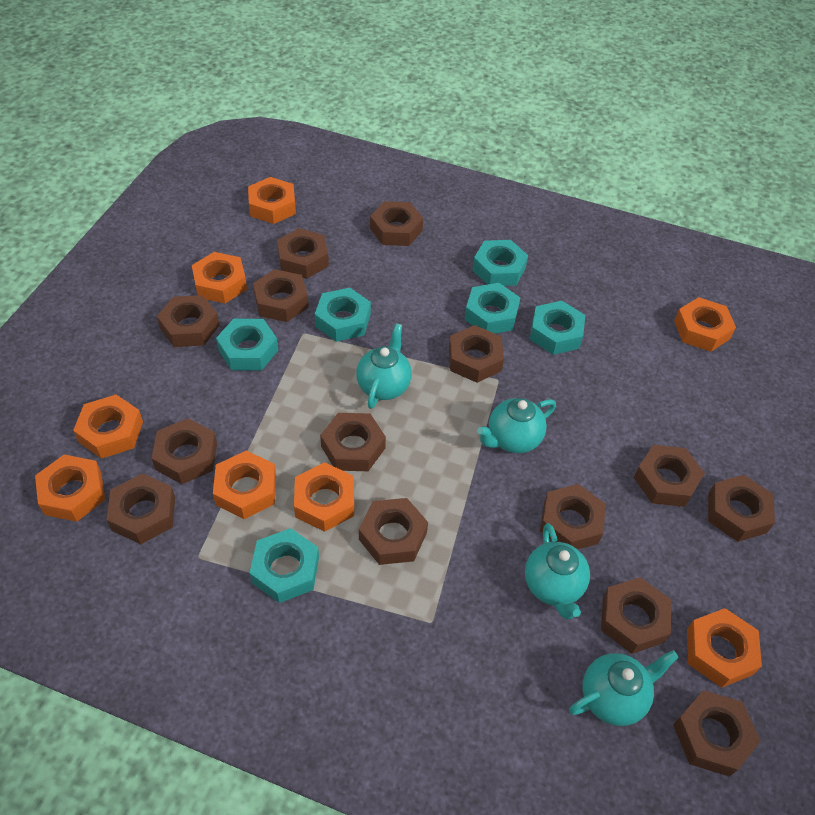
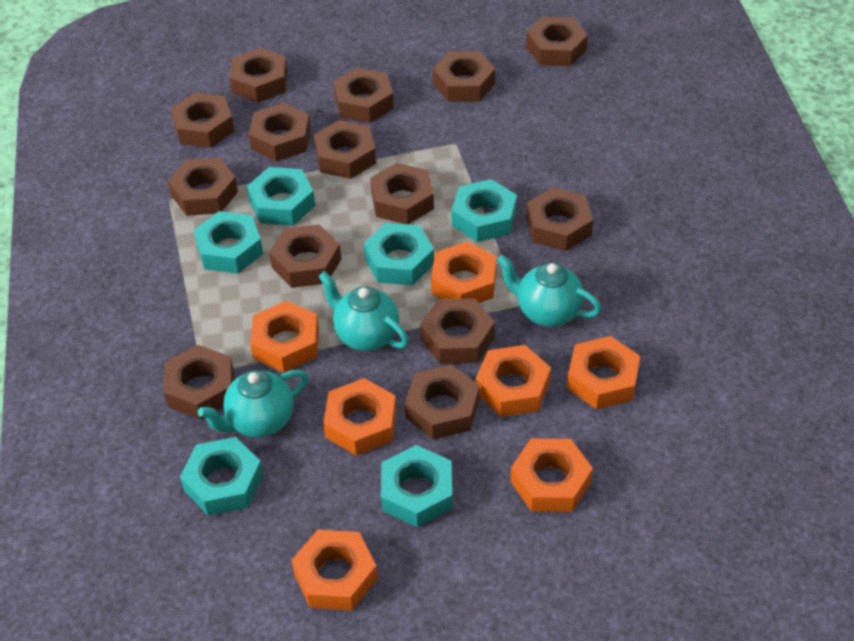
orange nut: 8 -> 7
turquoise teapot: 4 -> 3

